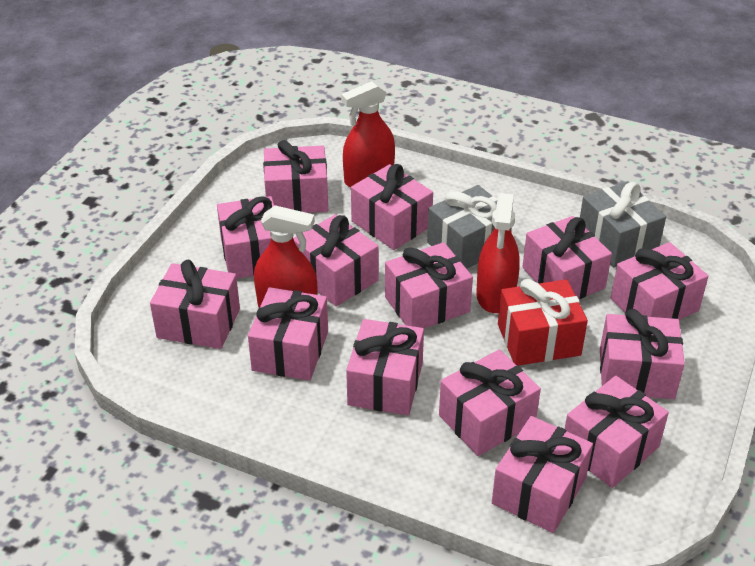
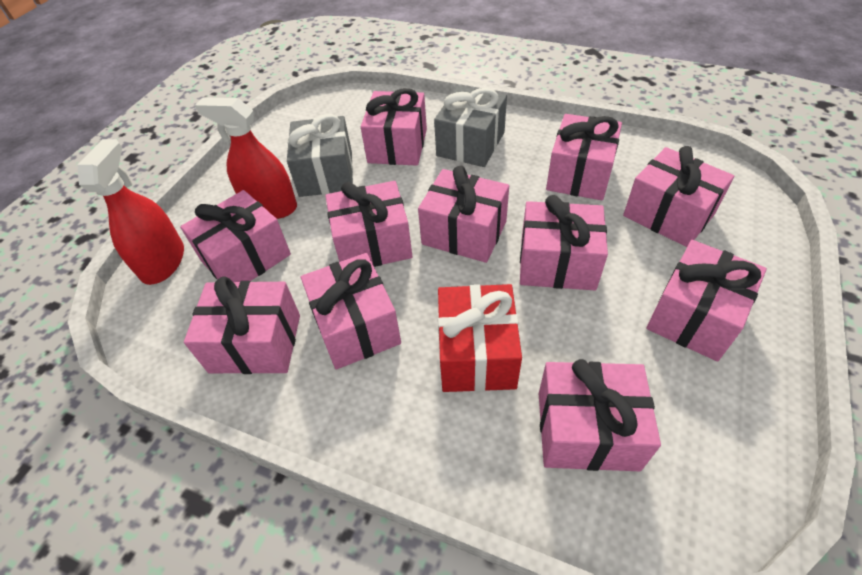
pink gift: 14 -> 11
red spray bottle: 3 -> 2

